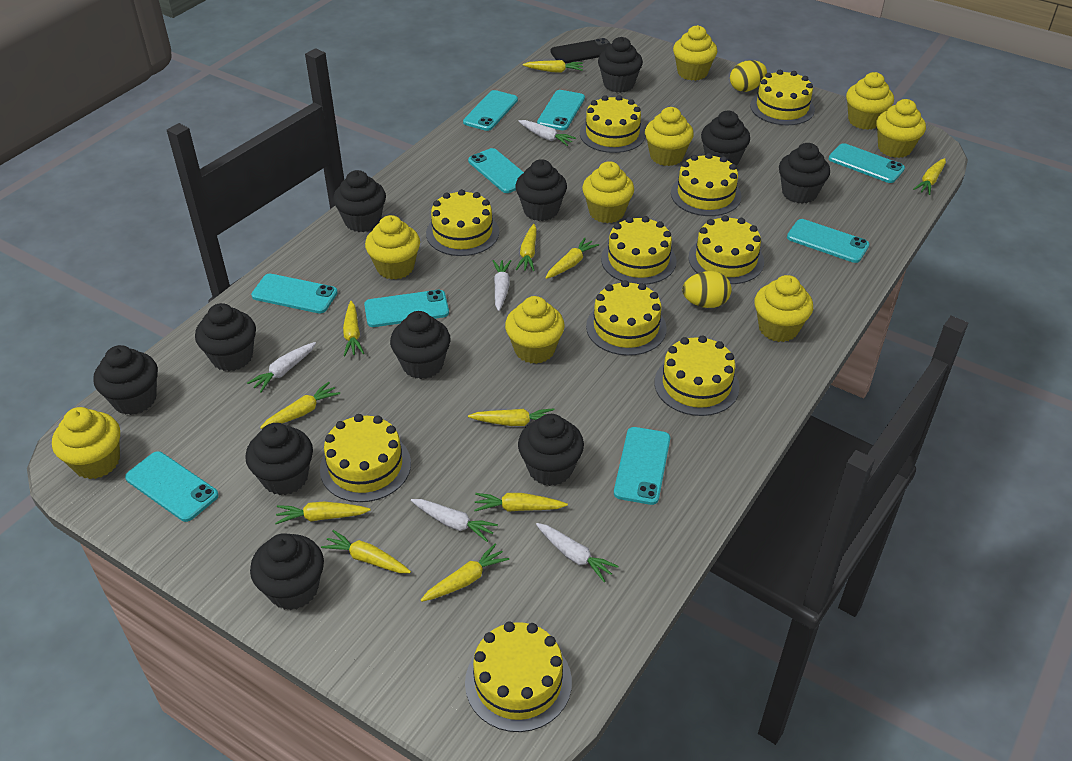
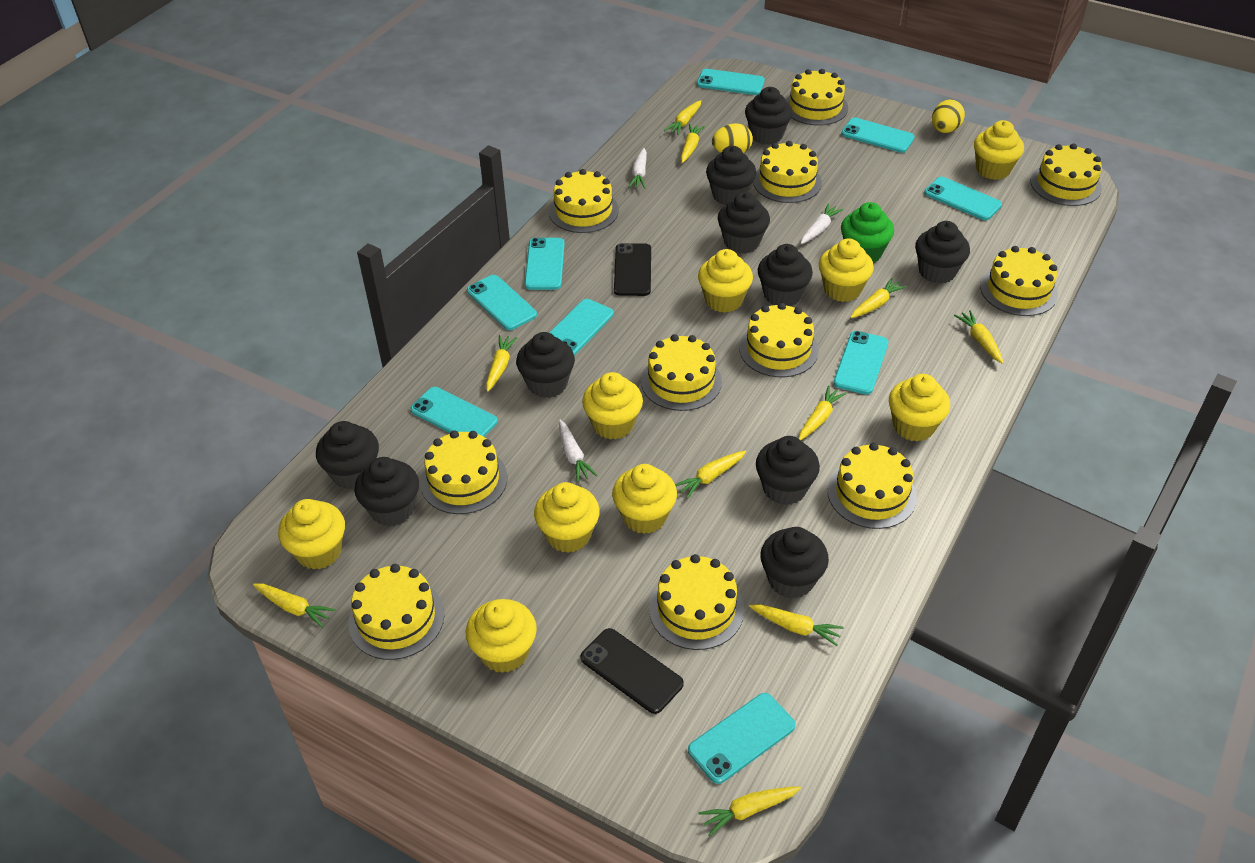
black cupcake: 11 -> 10
black phone: 1 -> 2
green cupcake: 0 -> 1
white carrot: 5 -> 3
yellow cake: 10 -> 11
yellow carrot: 11 -> 10

